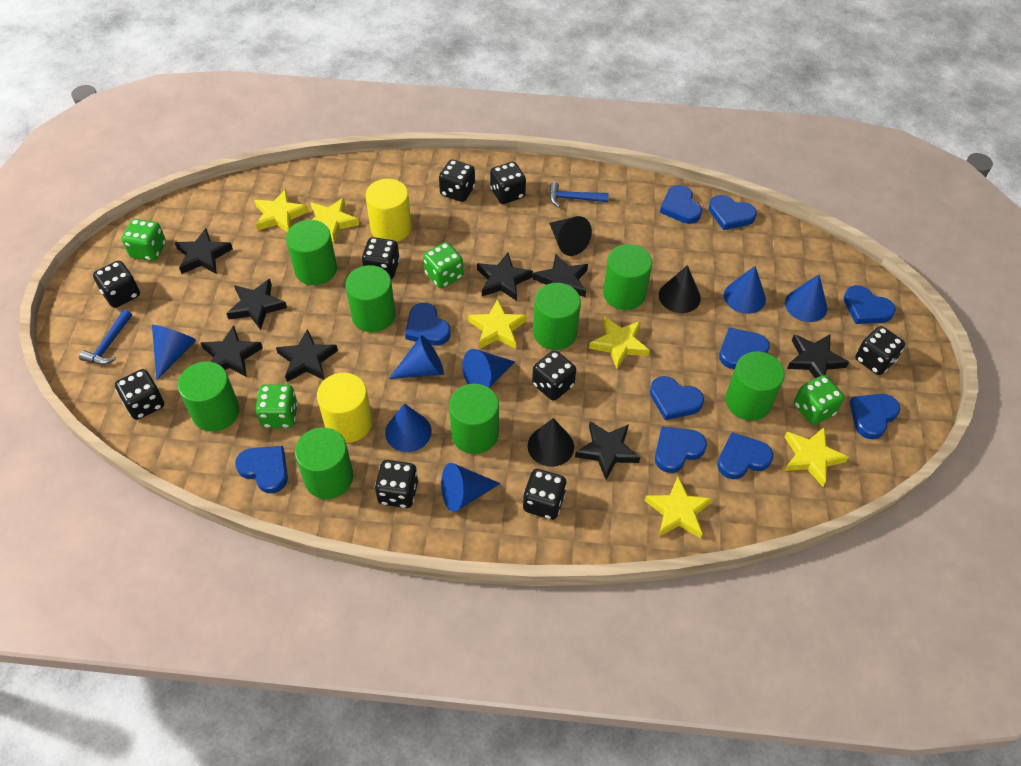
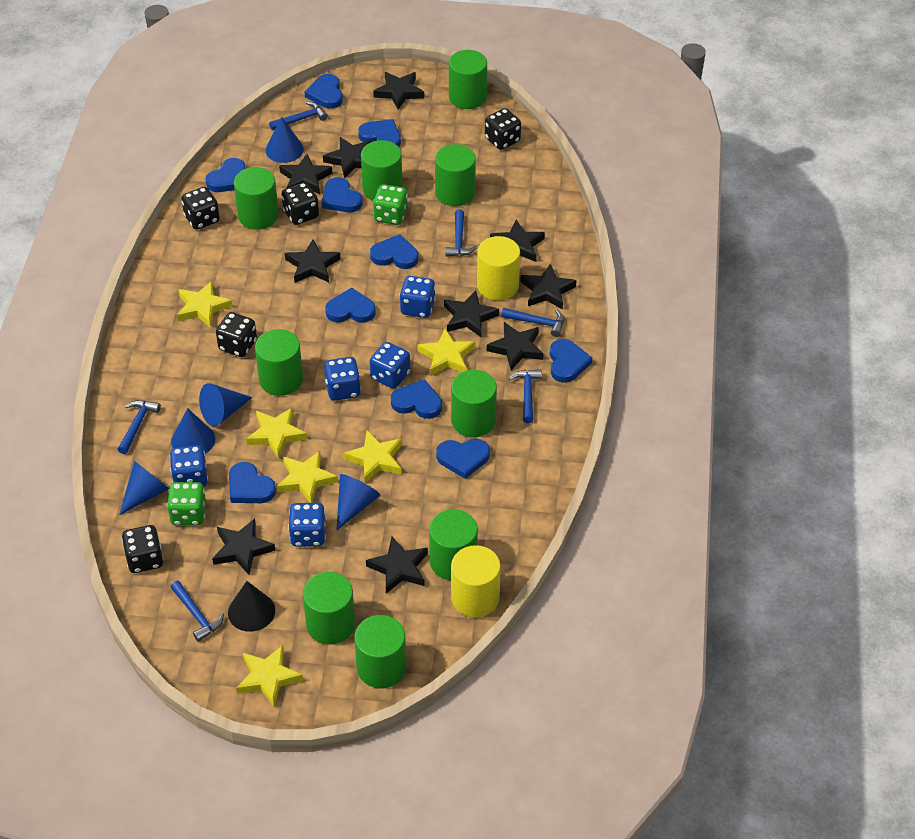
black cone: 3 -> 1
black dice: 9 -> 5
black star: 8 -> 10
blue cone: 7 -> 5
blue dice: 0 -> 5
blue hammer: 2 -> 6
green cylinder: 8 -> 9
green dice: 4 -> 2

